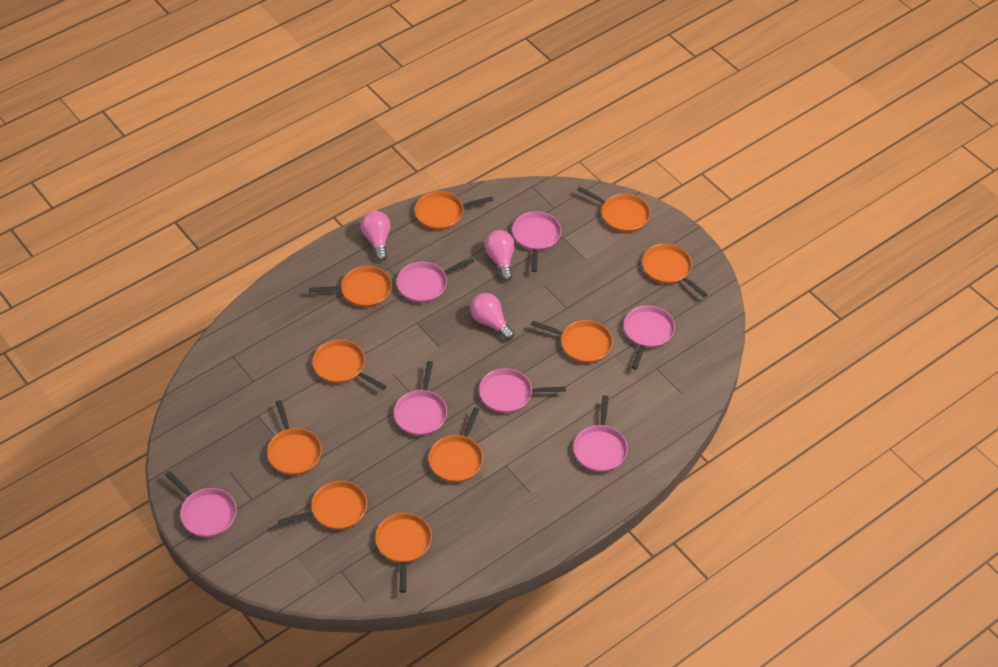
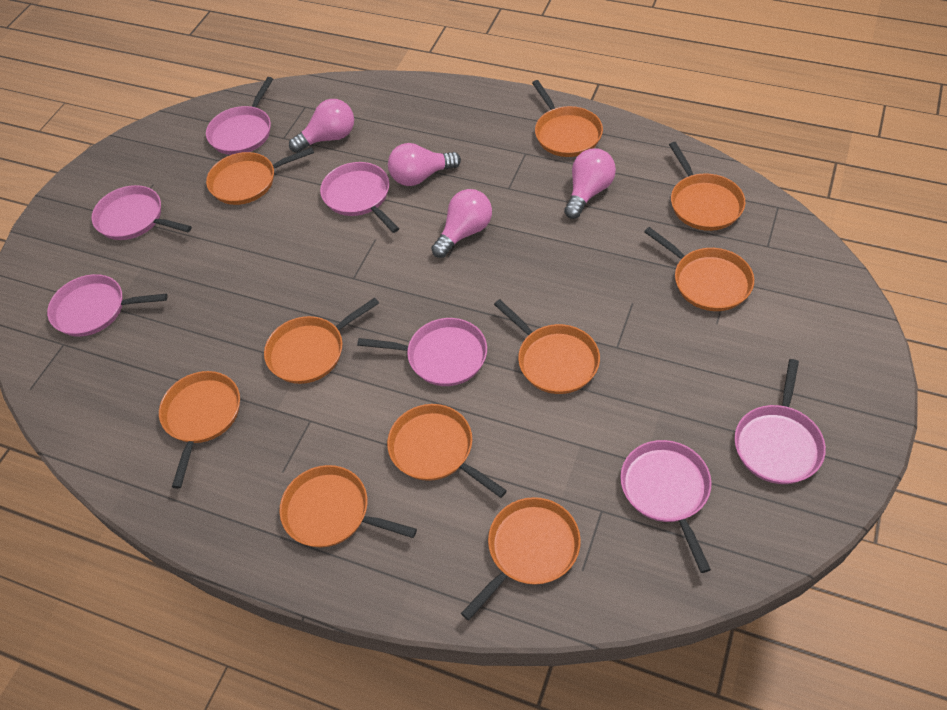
pink light bulb: 3 -> 4

